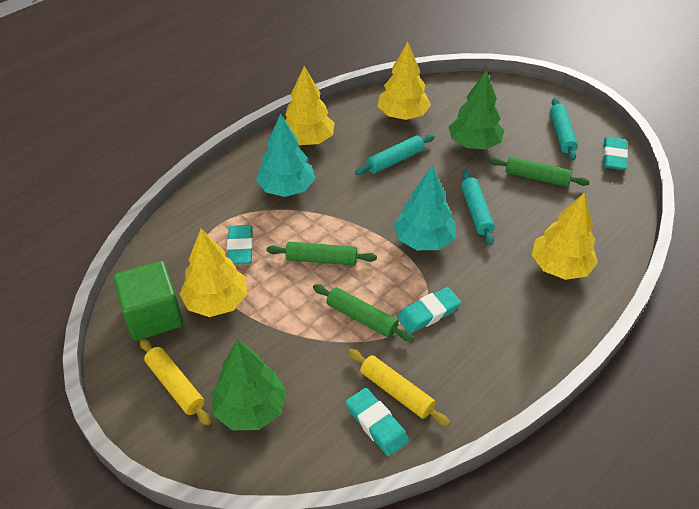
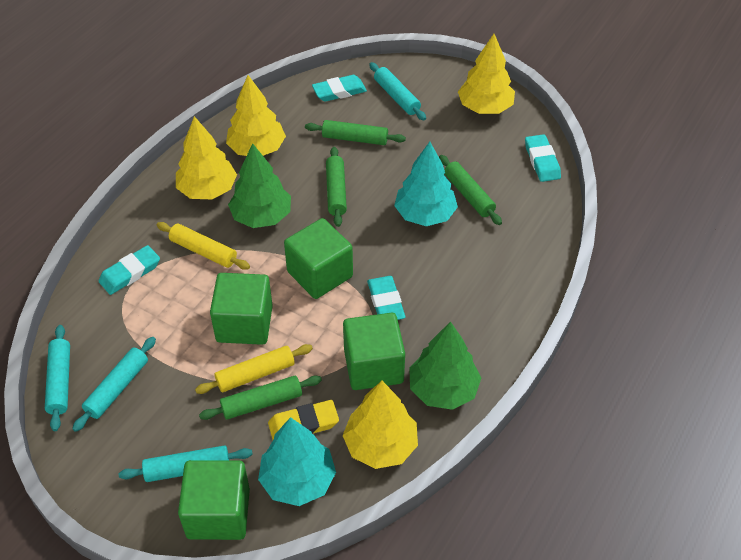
green cube: 1 -> 4
green rolling pin: 3 -> 4
turquoise rolling pin: 3 -> 4
yellow eraser: 0 -> 1

